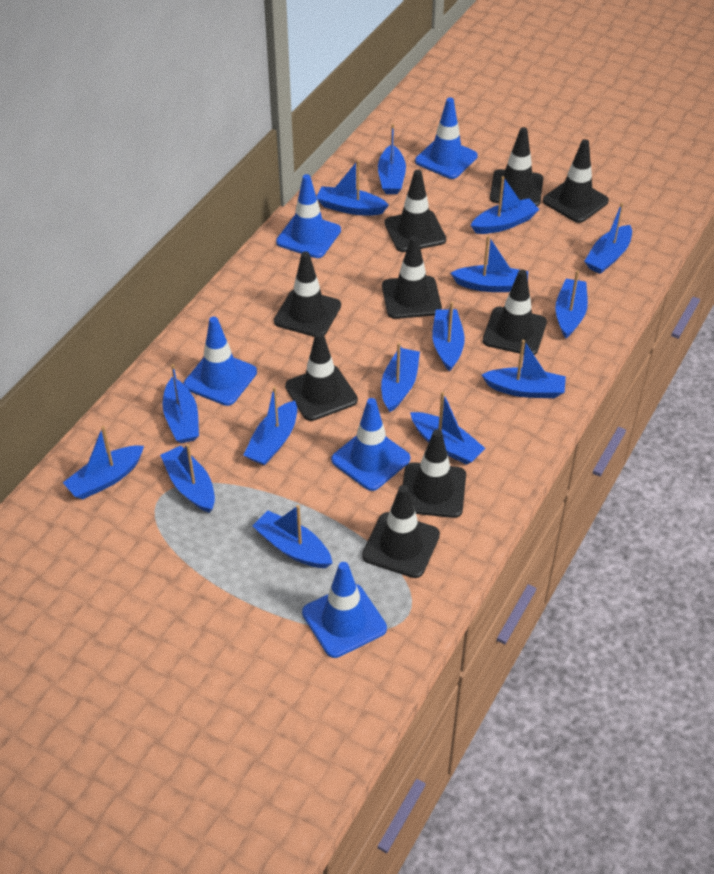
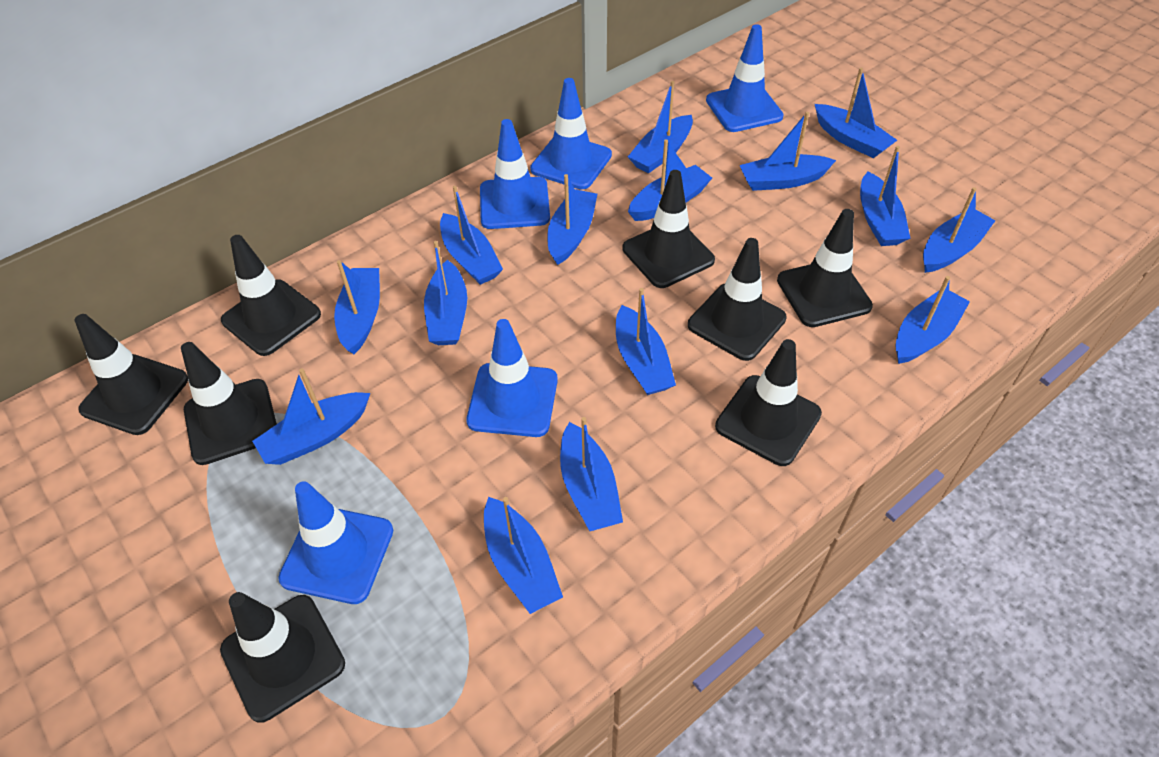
black traffic cone: 9 -> 8

